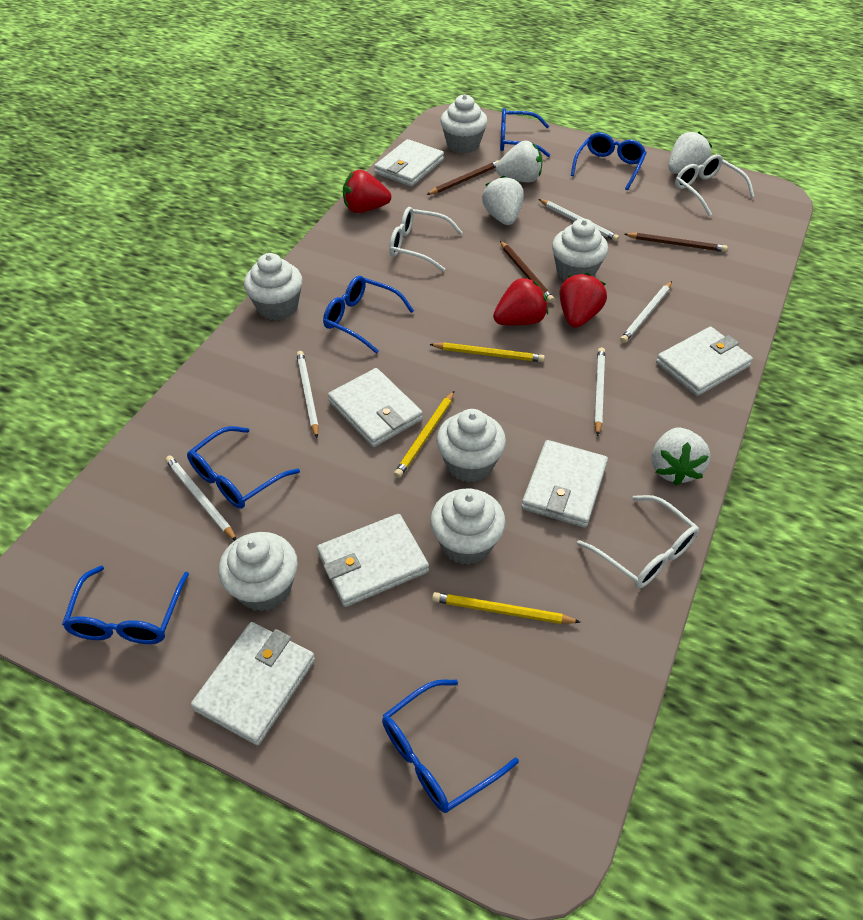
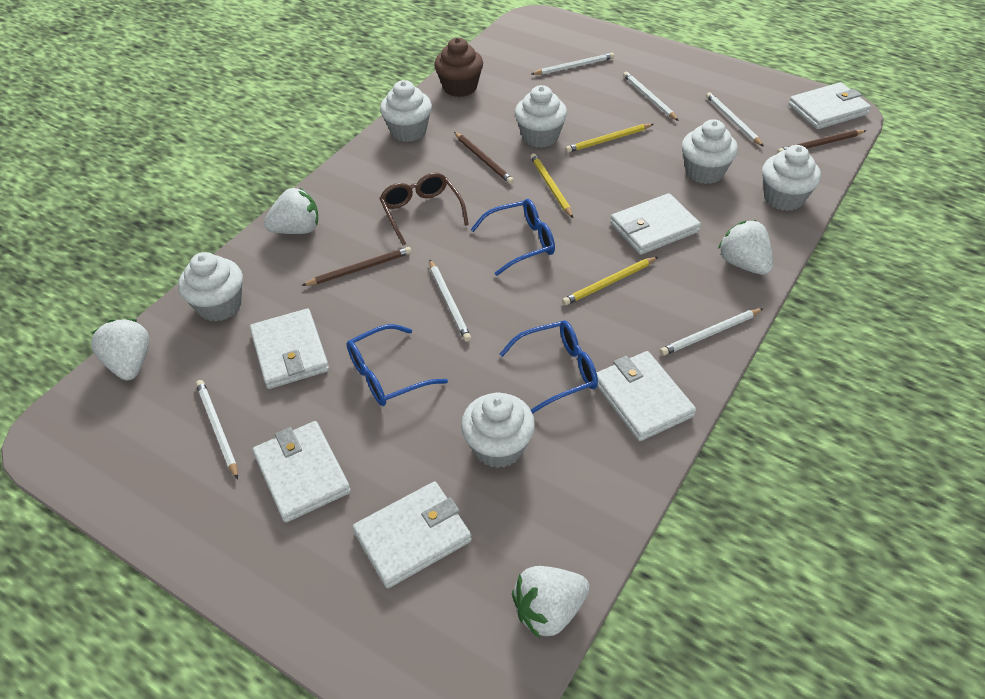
blue glasses: 6 -> 3
brown cupcake: 0 -> 1
brown glasses: 0 -> 1
red strawberry: 3 -> 0
white glasses: 3 -> 0
white pencil: 5 -> 6

